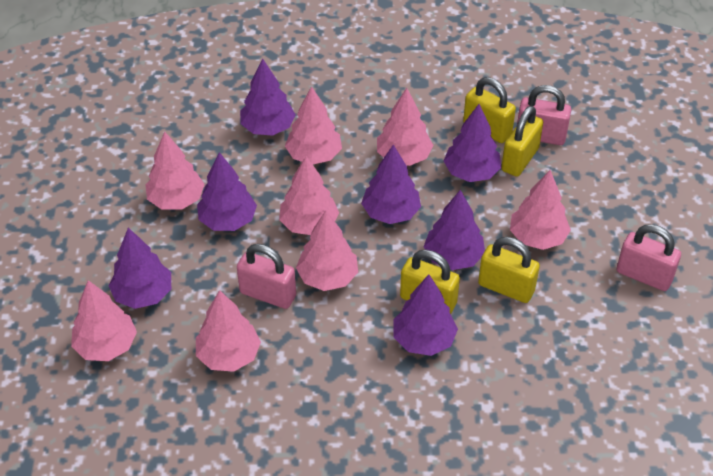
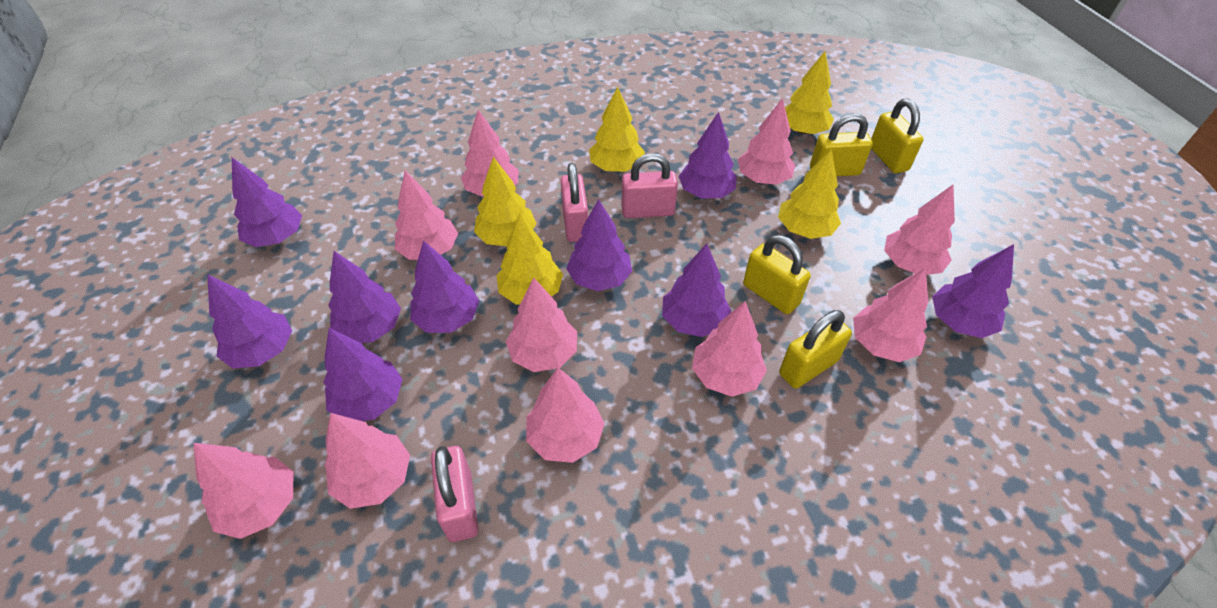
pink tree: 8 -> 10
purple tree: 7 -> 9
yellow tree: 0 -> 5

